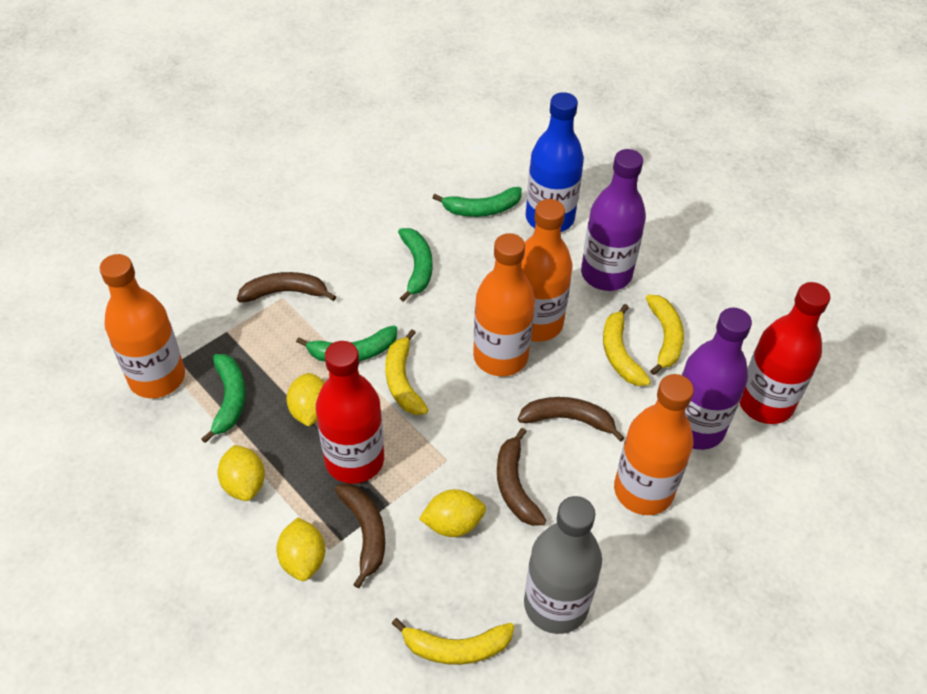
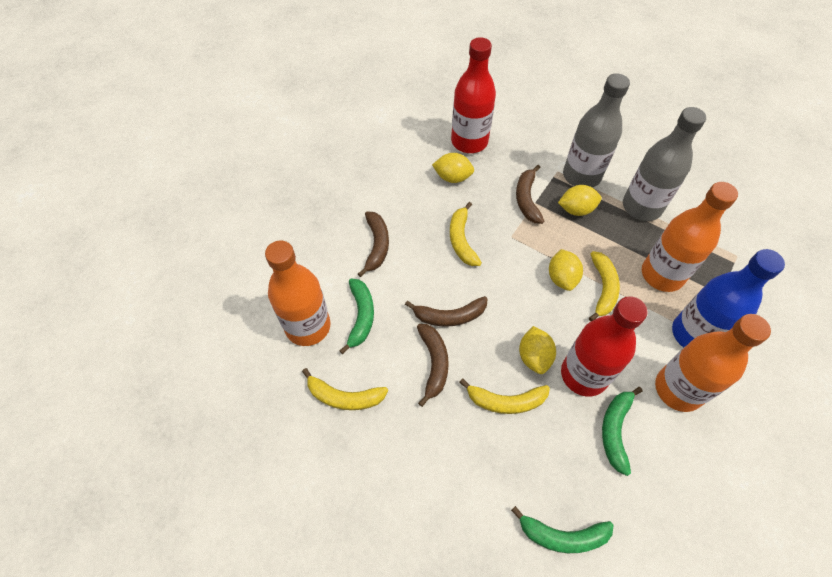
green banana: 4 -> 3
grey bottle: 1 -> 2
orange bottle: 4 -> 3
purple bottle: 2 -> 0

